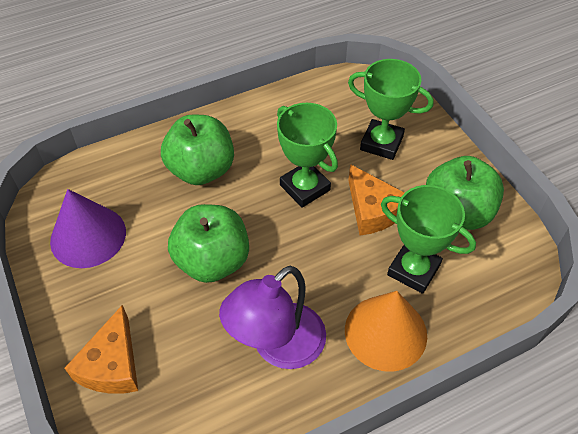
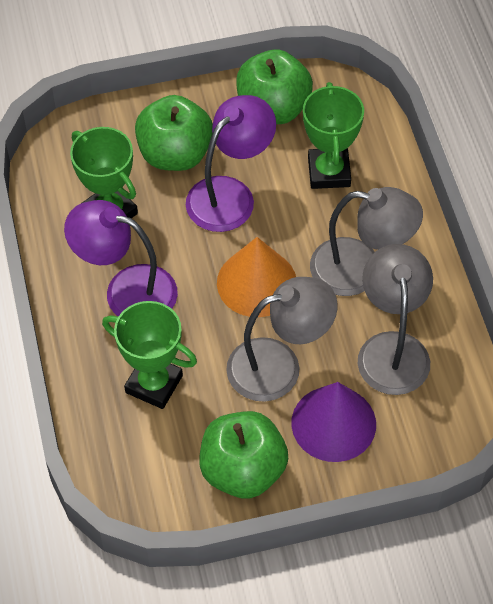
grey lamp: 0 -> 3
orange cheese: 2 -> 0
purple lamp: 1 -> 2

